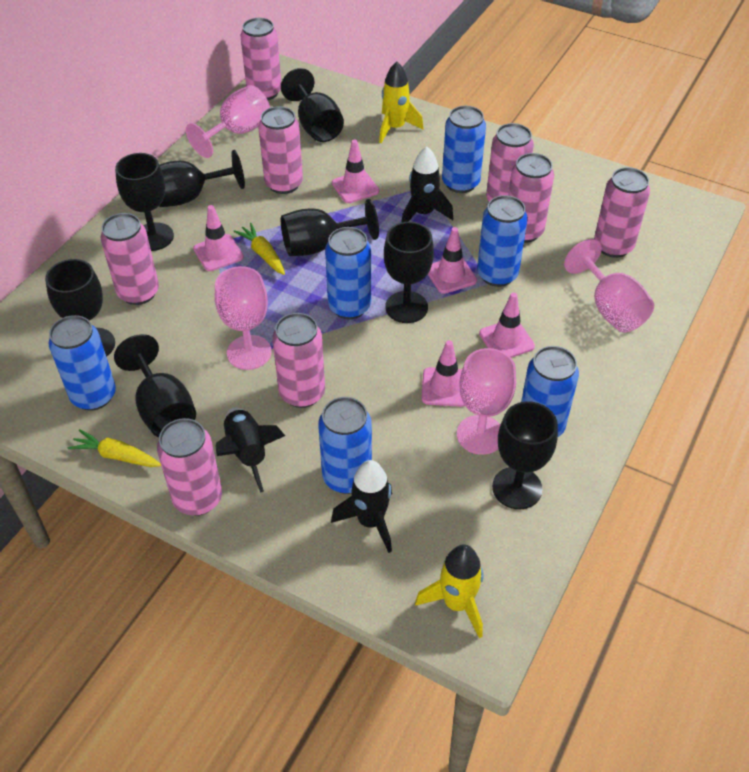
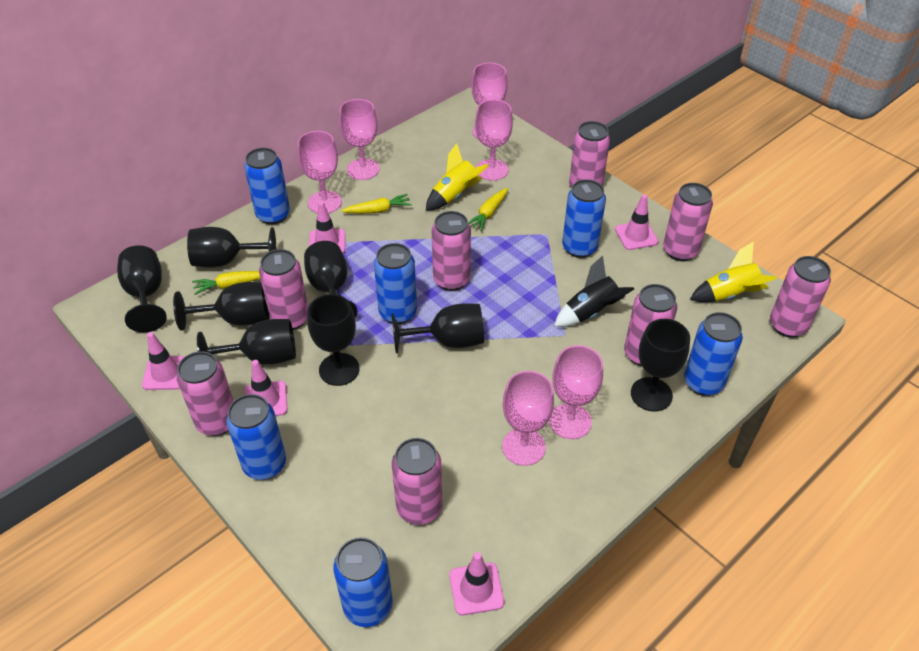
black rocket: 3 -> 1
pink goblet: 4 -> 6
yellow carrot: 2 -> 3

